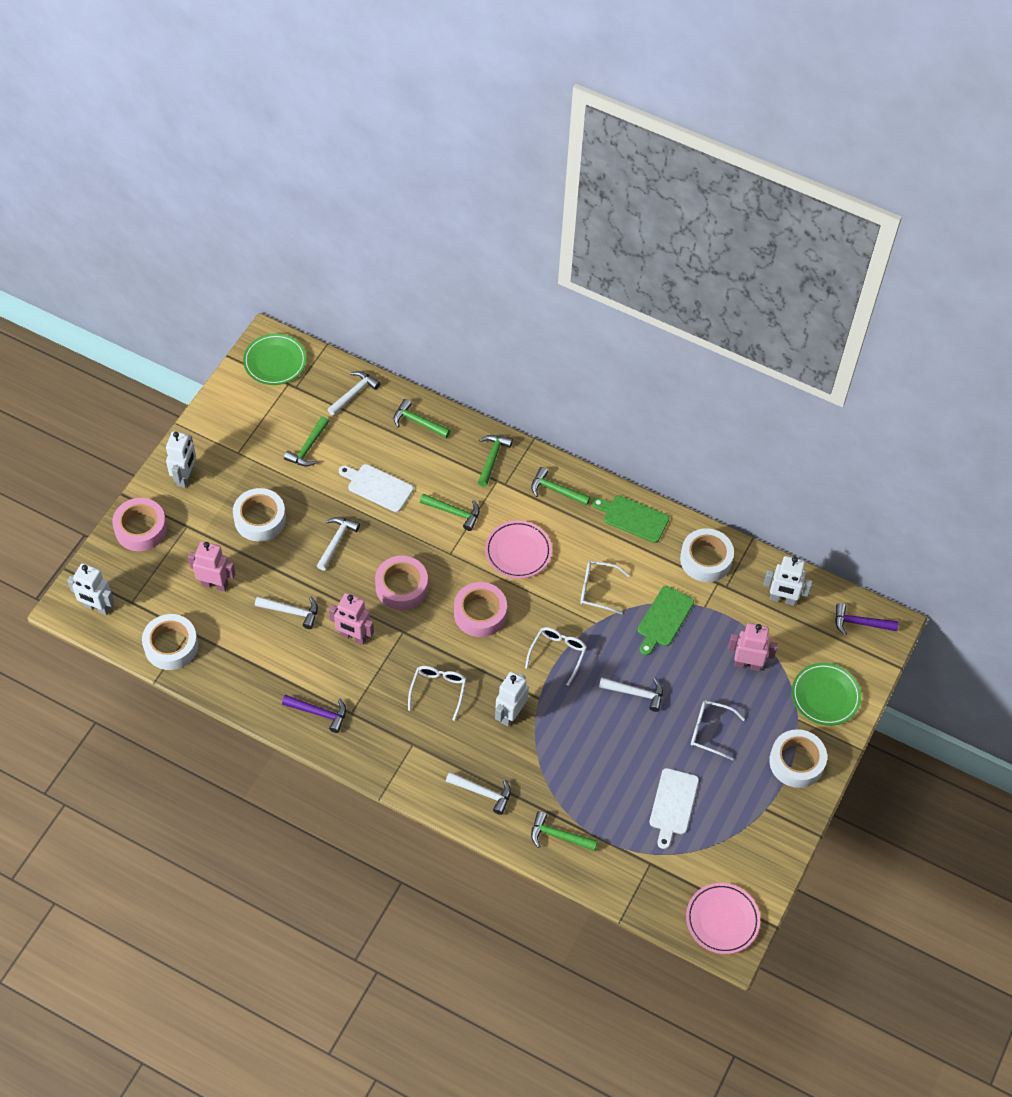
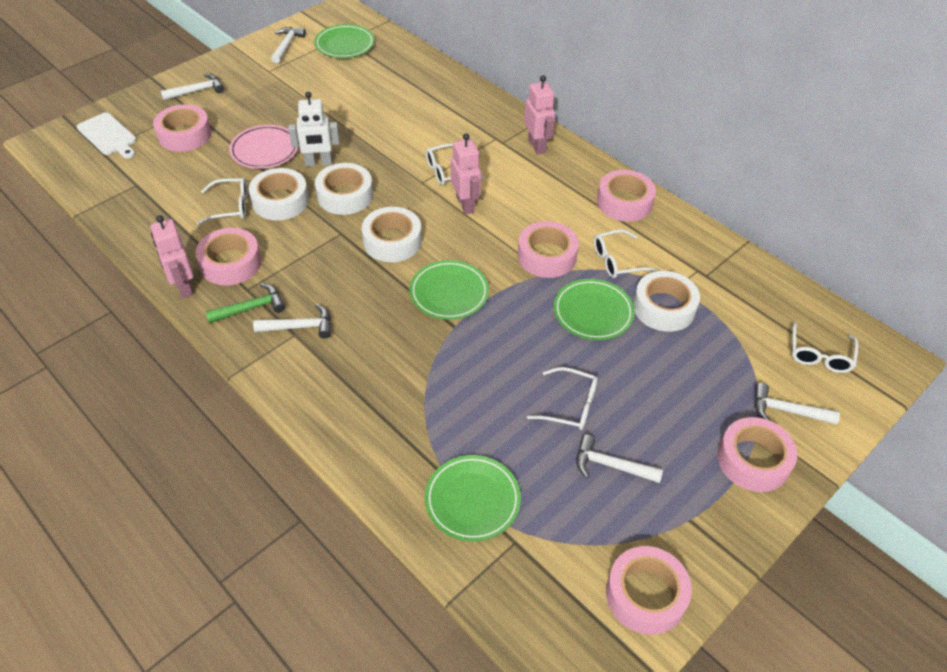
green cutting board: 2 -> 0
green hammer: 6 -> 1
green plate: 2 -> 4
pink plate: 2 -> 1
pink tape: 3 -> 6
purple hammer: 2 -> 0
white cutting board: 2 -> 1
white glasses: 4 -> 5
white robot: 4 -> 1

